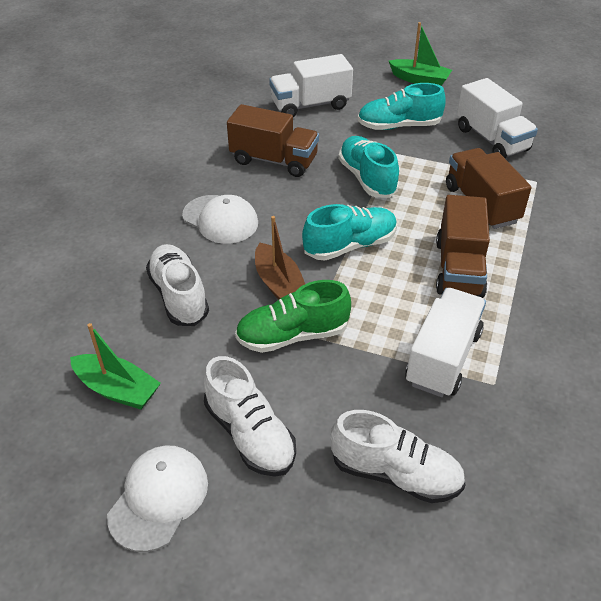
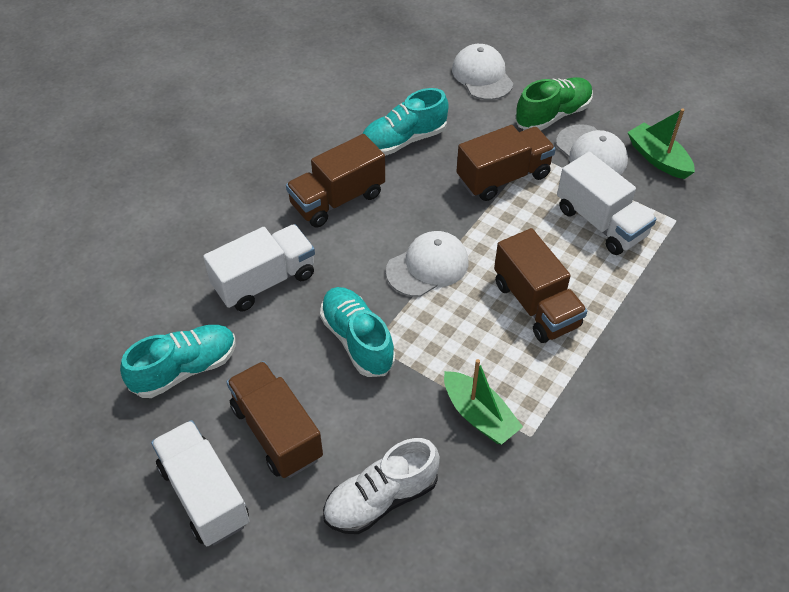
brown boat: 1 -> 0
brown truck: 3 -> 4
white cap: 2 -> 3
white shoe: 3 -> 1

